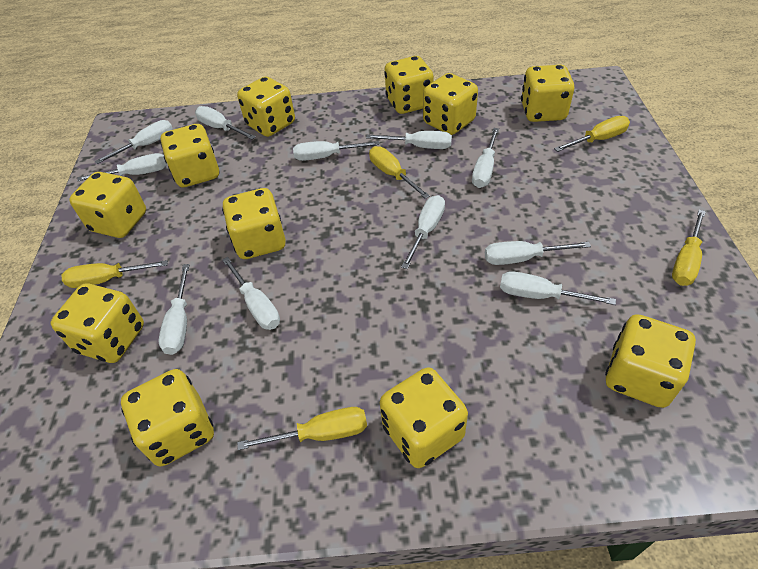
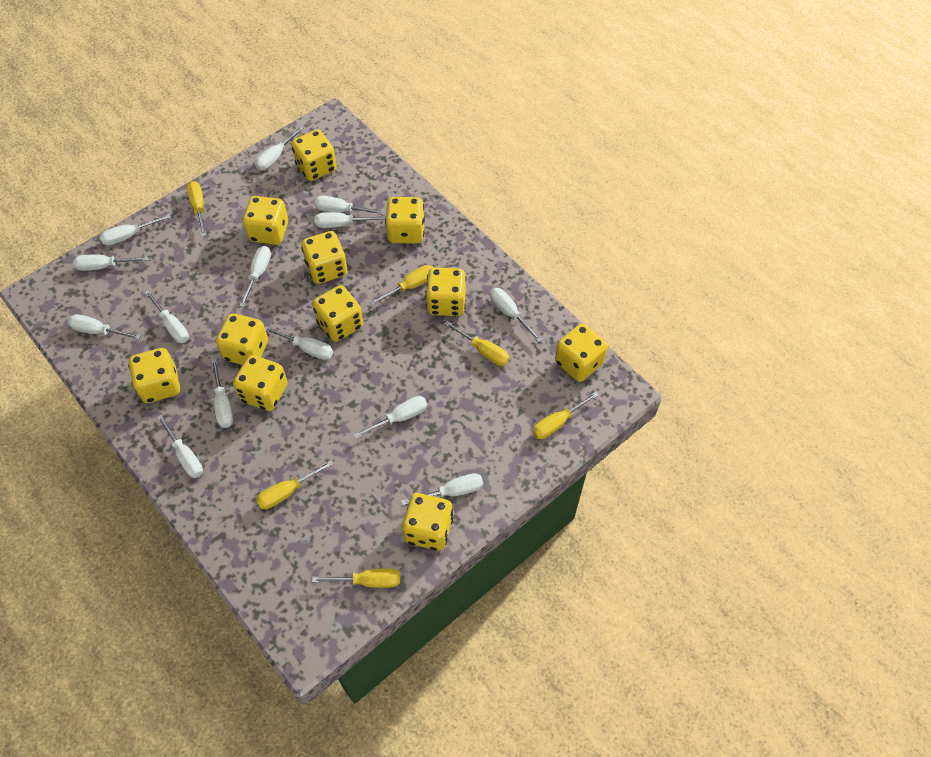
white screwdriver: 11 -> 14
yellow screwdriver: 5 -> 6

